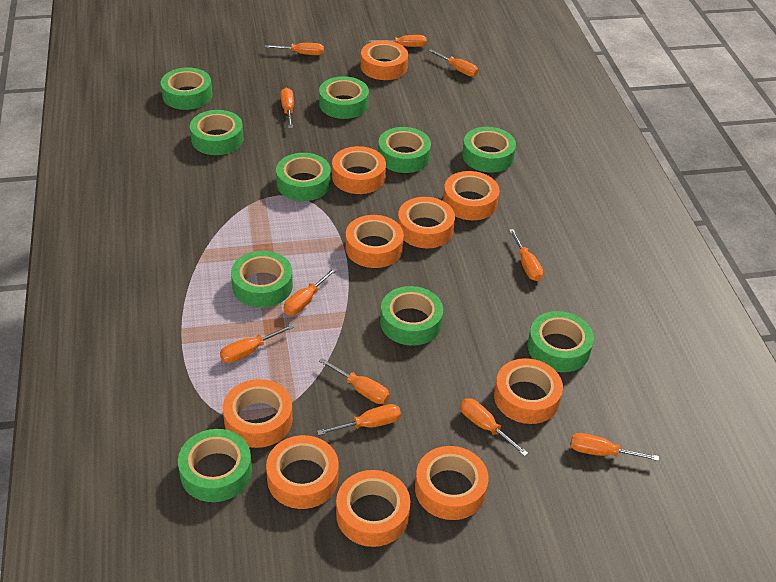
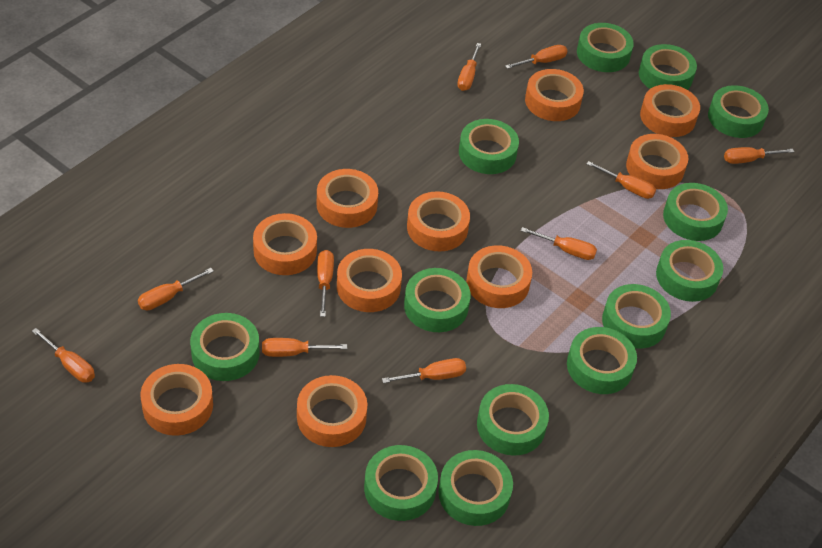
green tape: 10 -> 13
orange screwdriver: 11 -> 10

